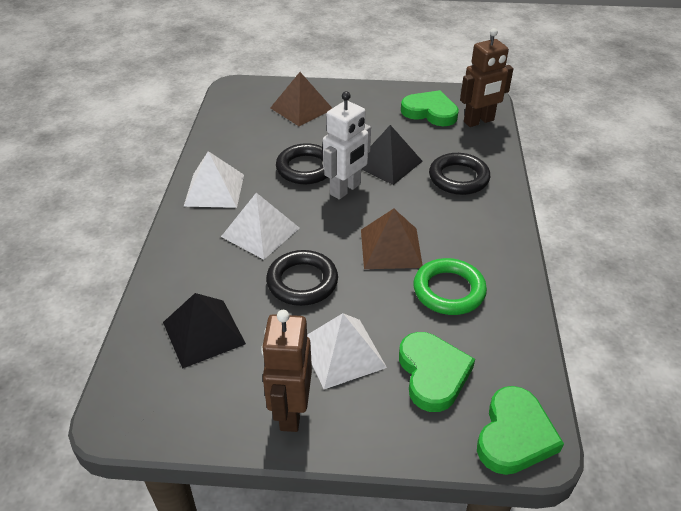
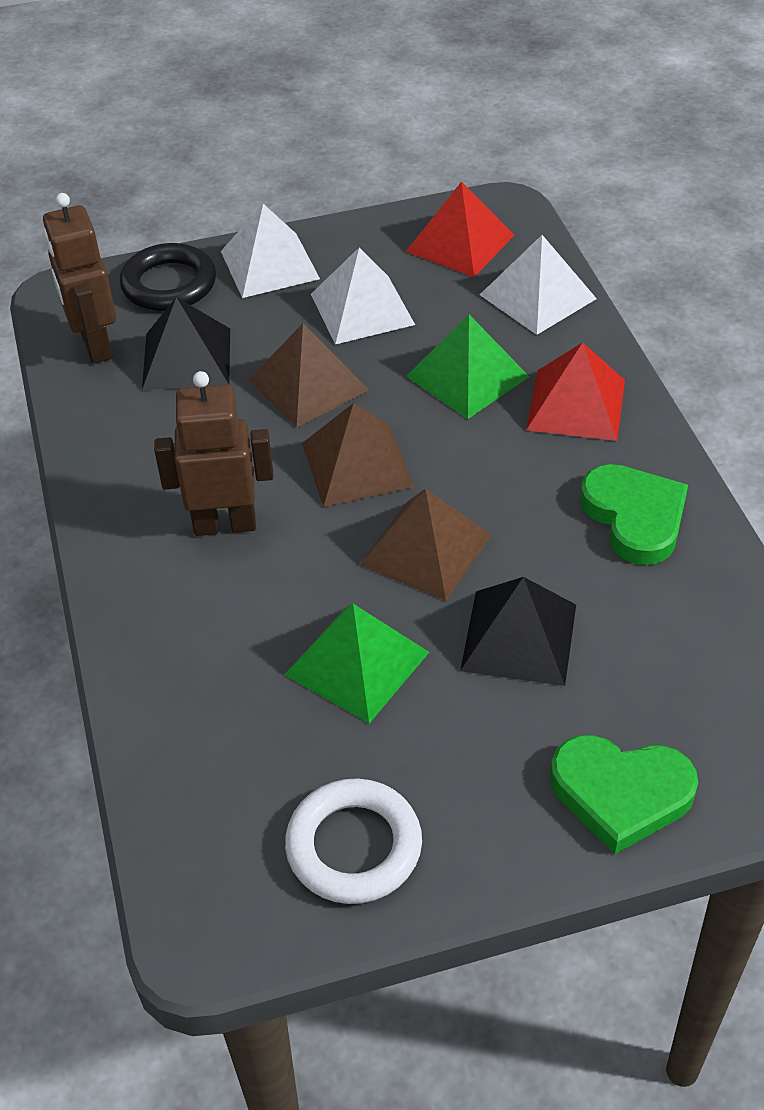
black ring: 3 -> 1
brown pyramid: 2 -> 3
green heart: 3 -> 2
green pyramid: 0 -> 2
green ring: 1 -> 0
red pyramid: 0 -> 2
white ring: 0 -> 1
white robot: 1 -> 0

